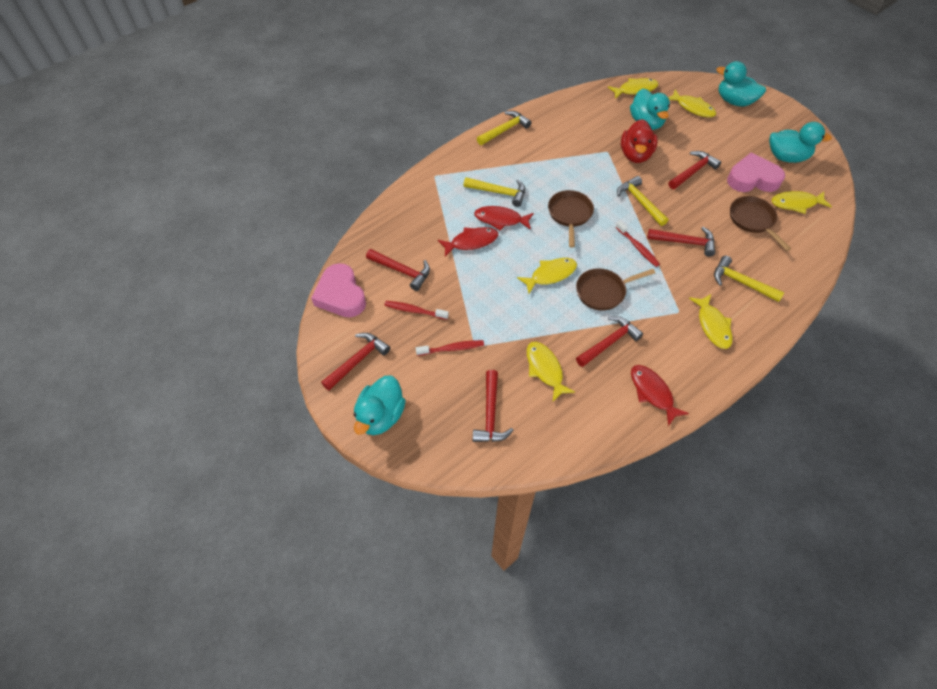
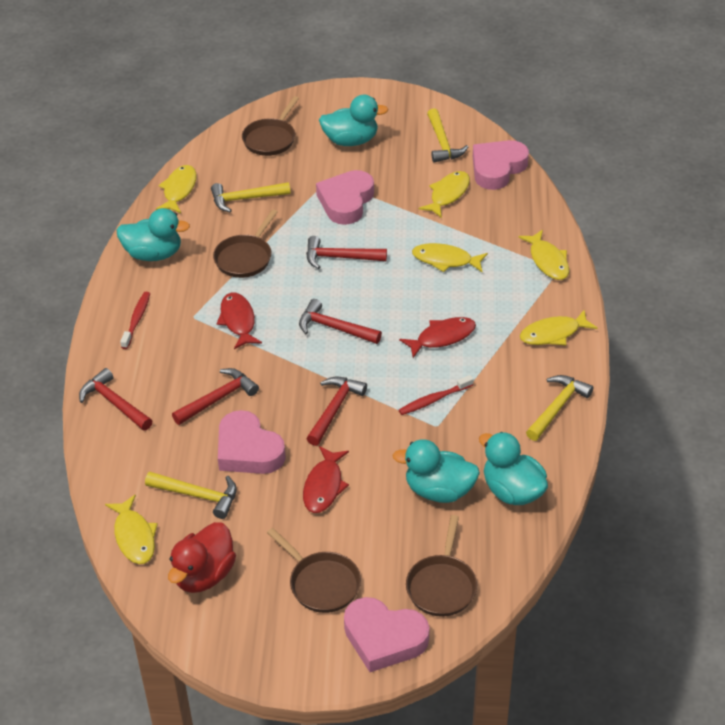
brown pan: 3 -> 4
pink heart: 2 -> 4
red hammer: 6 -> 5
red toothbrush: 3 -> 2

